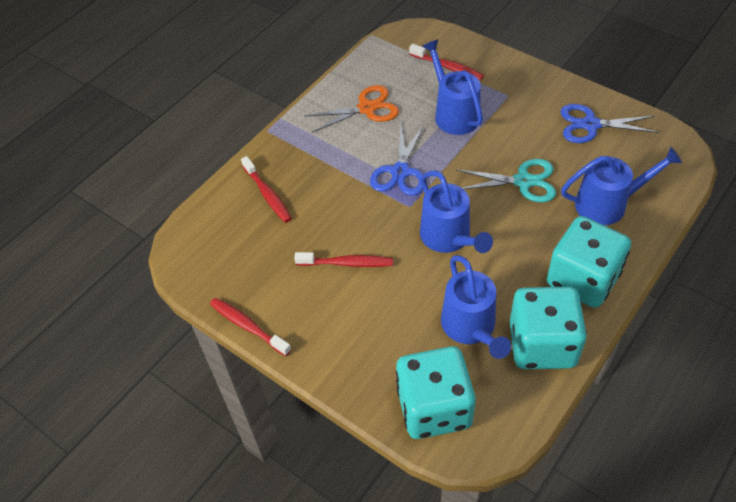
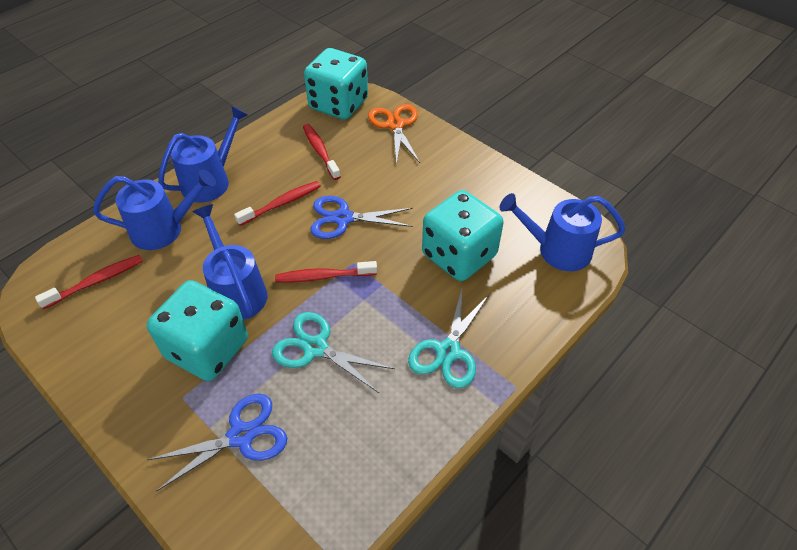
turquoise scissors: 1 -> 2

